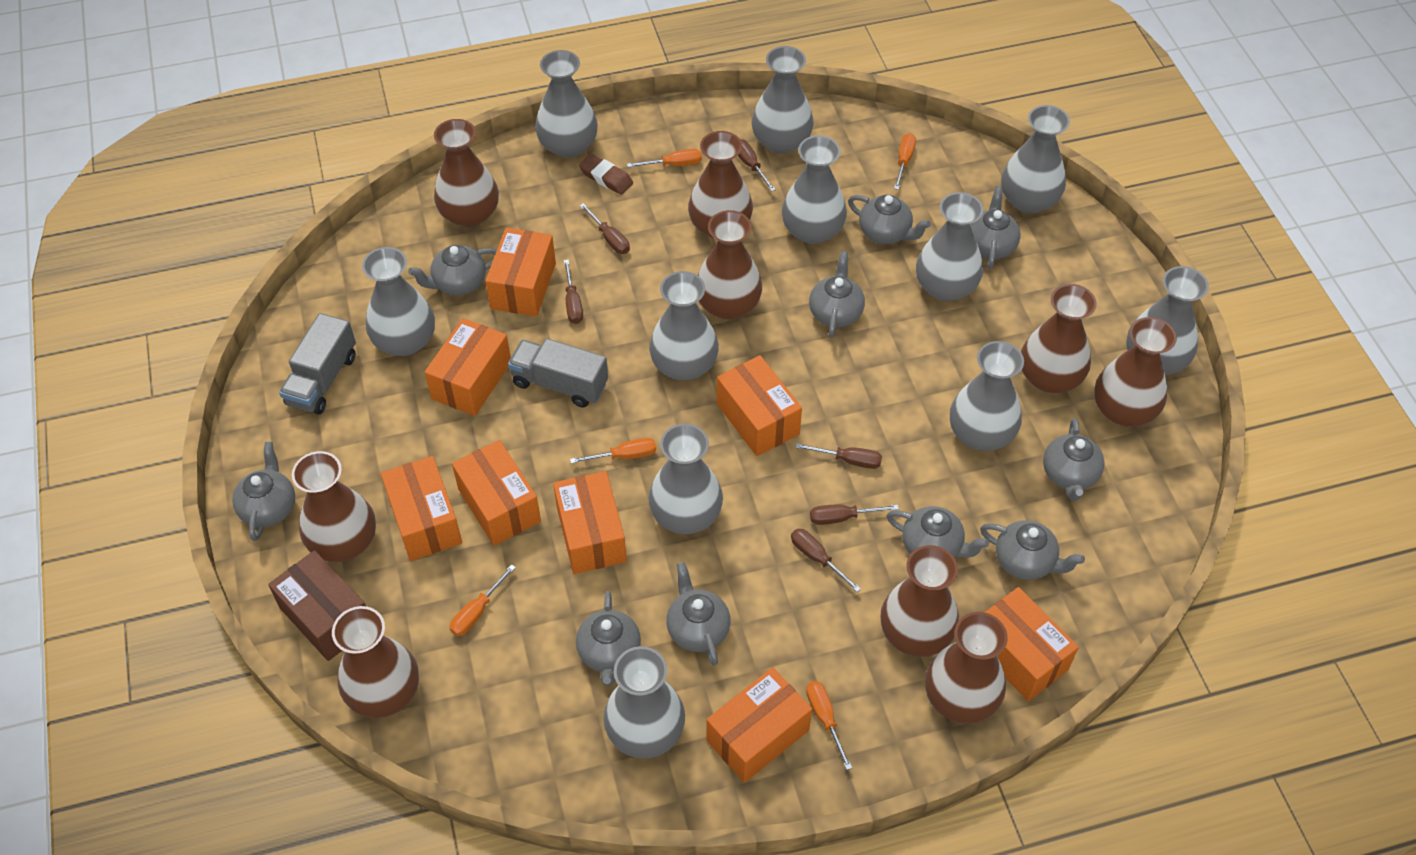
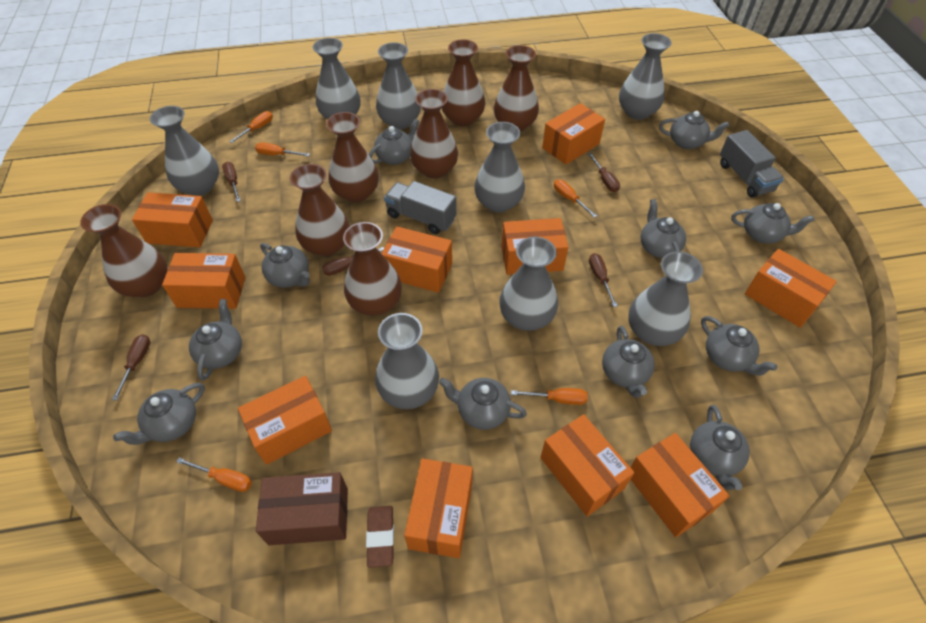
brown screwdriver: 6 -> 5
brown vase: 9 -> 7
grey teapot: 10 -> 11
grey vase: 11 -> 8
orange box: 8 -> 10

